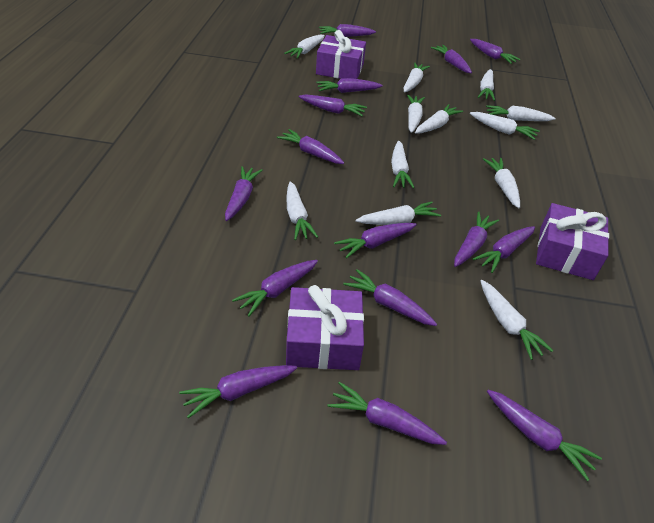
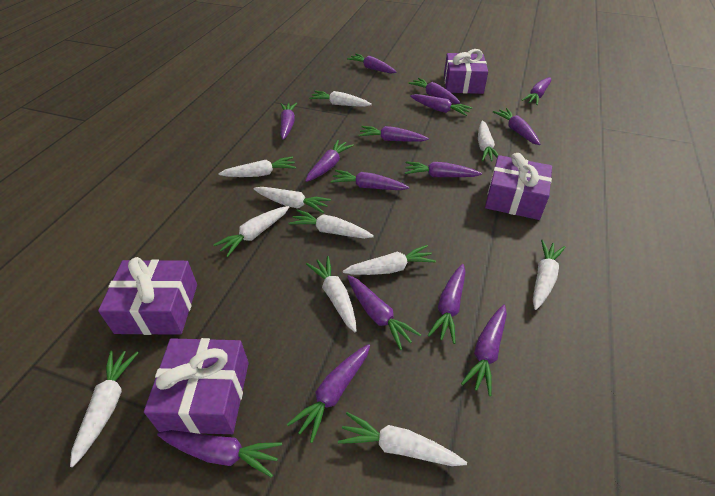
purple gift: 3 -> 4
white carrot: 12 -> 11

